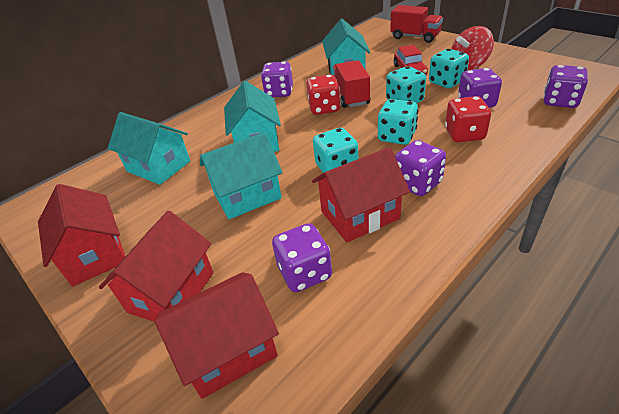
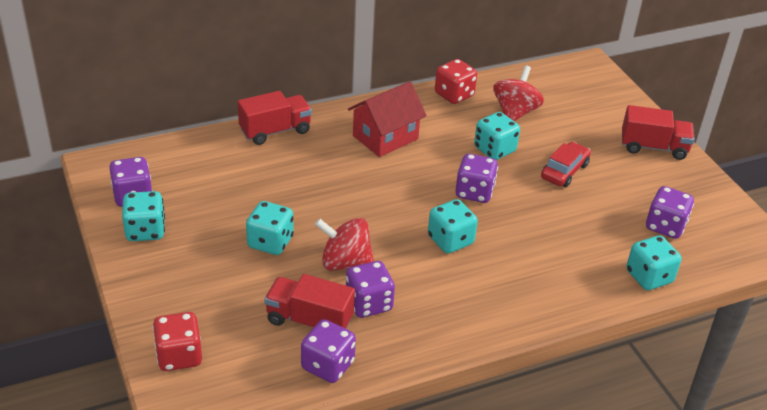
red house: 4 -> 1
red spinning top: 1 -> 2
red truck: 2 -> 3
turquoise dice: 4 -> 5
turquoise house: 4 -> 0

